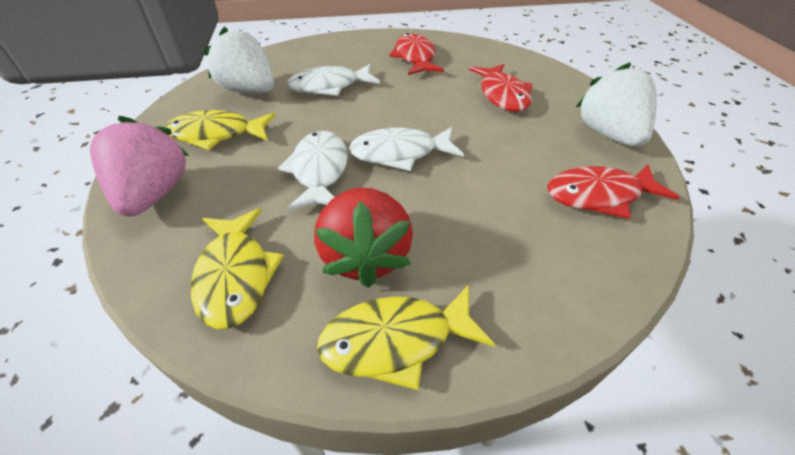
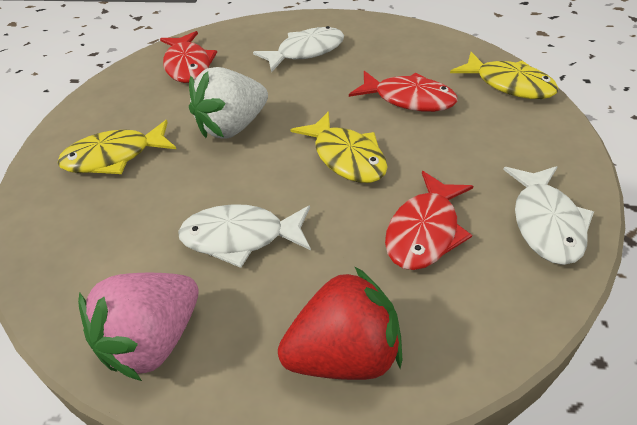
white strawberry: 2 -> 1

